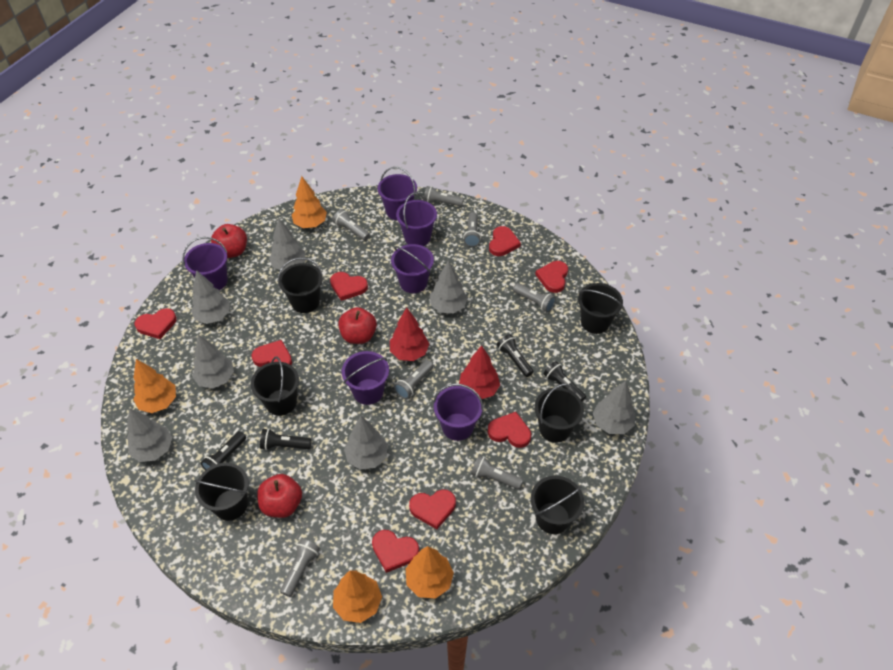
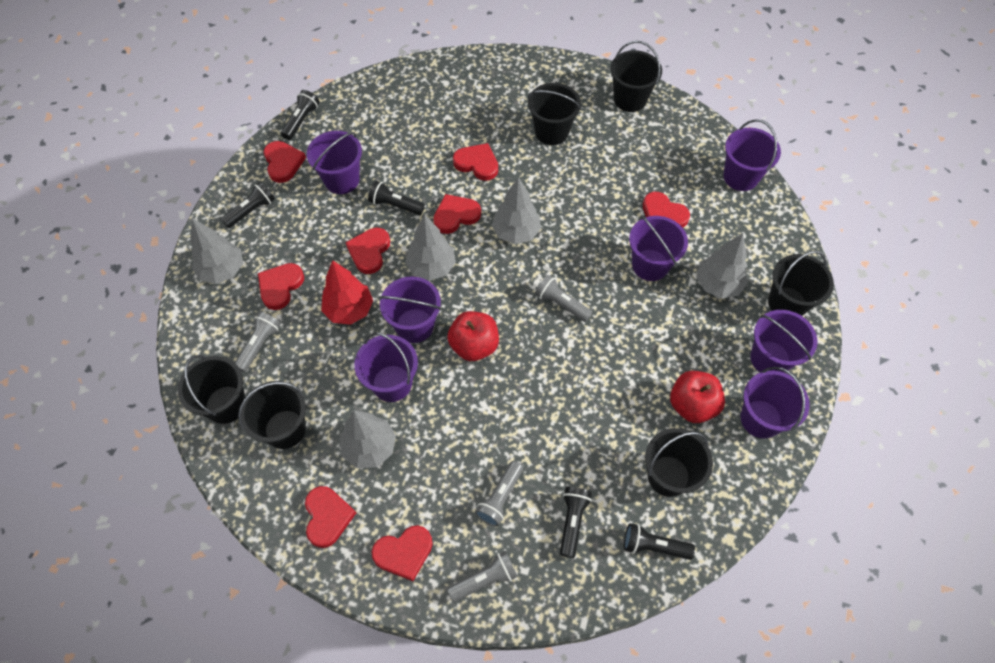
black flashlight: 4 -> 5
grey flashlight: 7 -> 4
grey tree: 7 -> 5
orange tree: 4 -> 0
purple bucket: 6 -> 7
red apple: 3 -> 2
red tree: 2 -> 1

